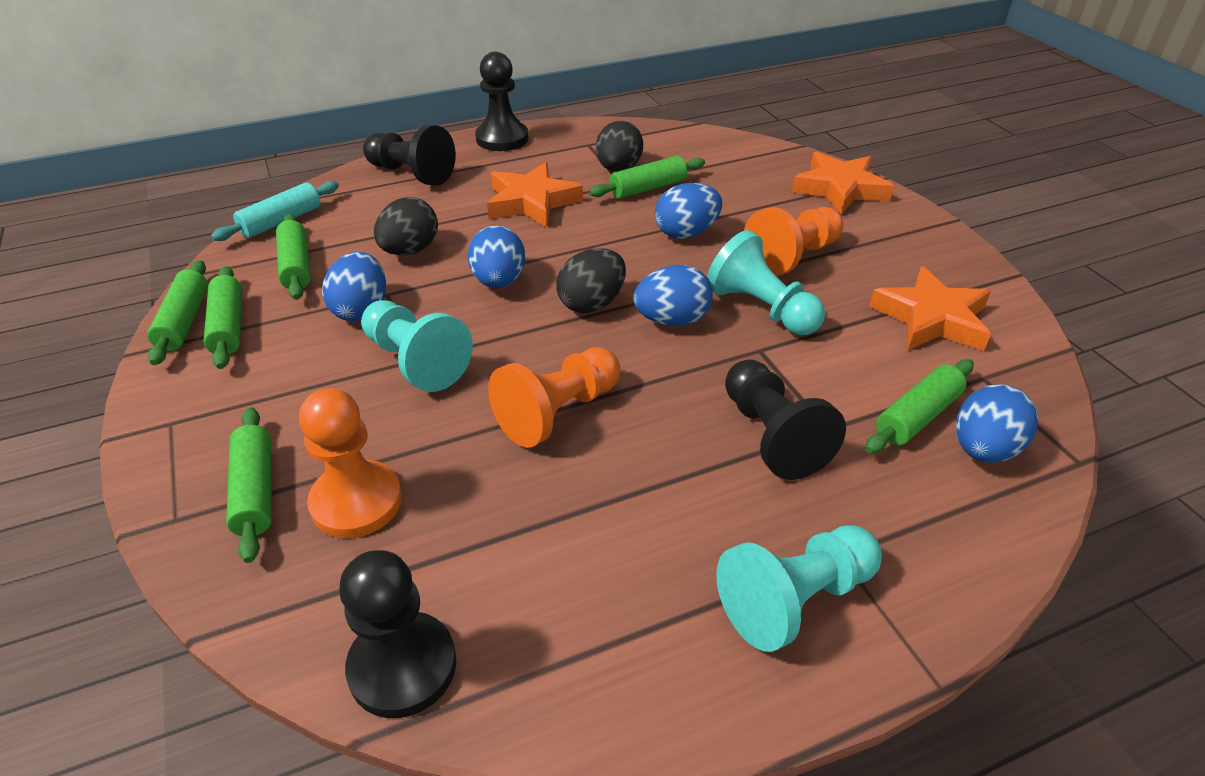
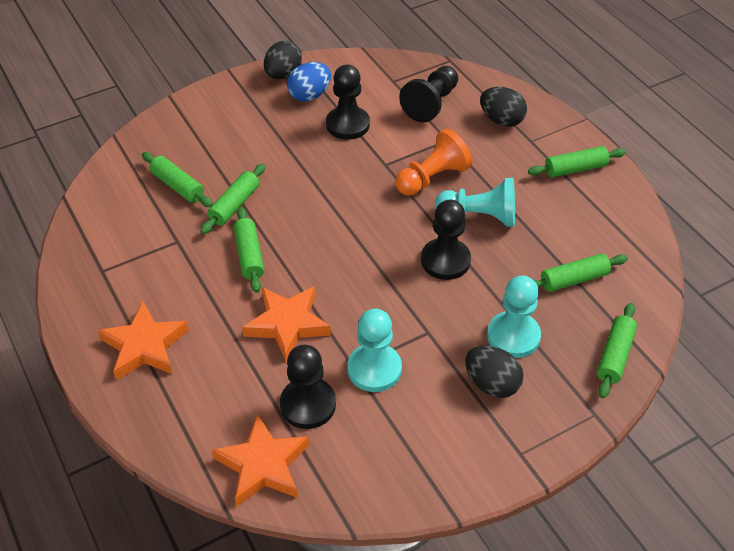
blue egg: 5 -> 1
orange pawn: 3 -> 1
turquoise rolling pin: 1 -> 0

